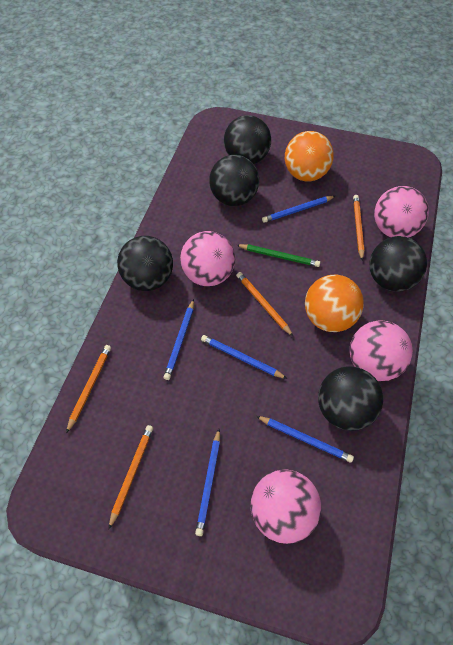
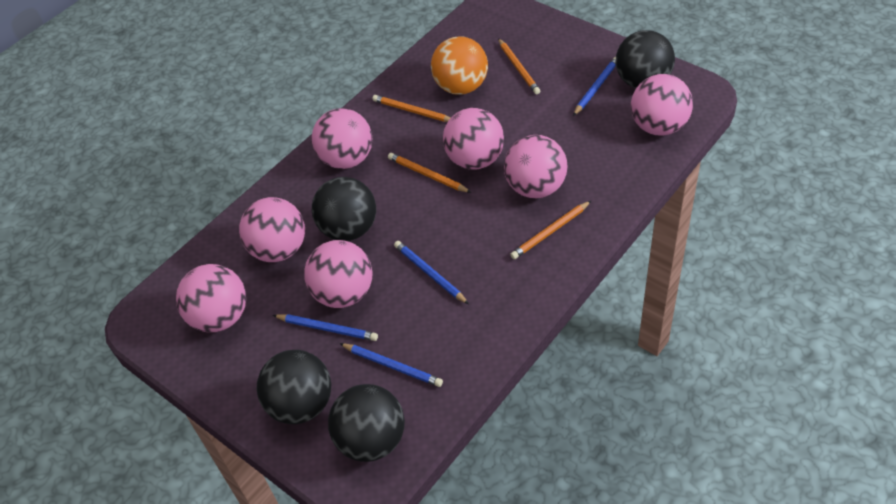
black ball: 5 -> 4
blue pencil: 5 -> 4
green pencil: 1 -> 0
orange ball: 2 -> 1
pink ball: 4 -> 7

